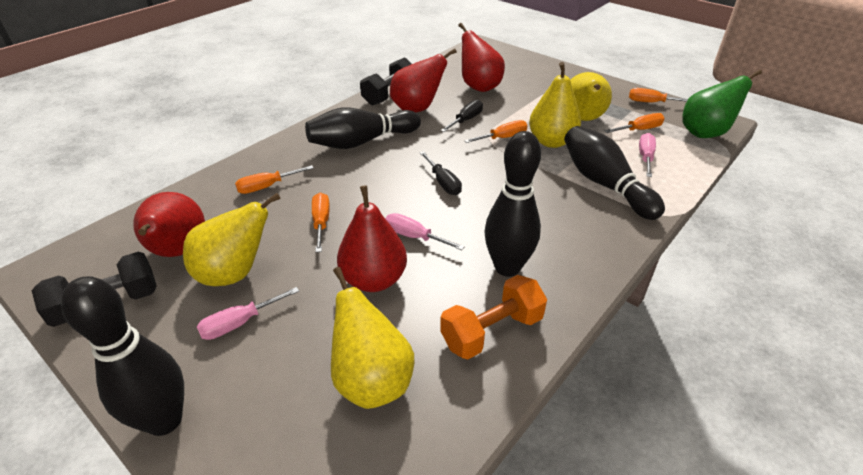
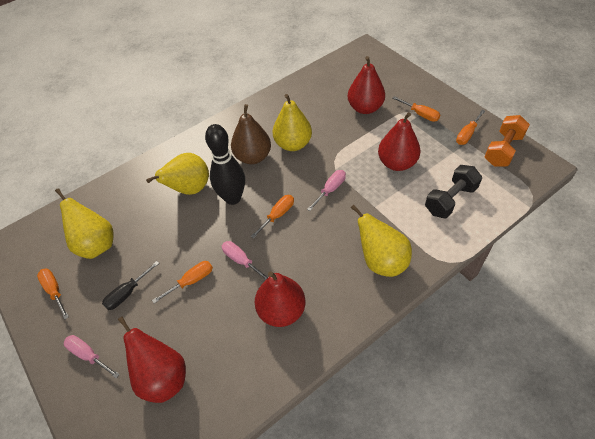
black bowling pin: 4 -> 1
black dumbbell: 2 -> 1
black screwdriver: 2 -> 1
brown pear: 0 -> 1
green pear: 1 -> 0

